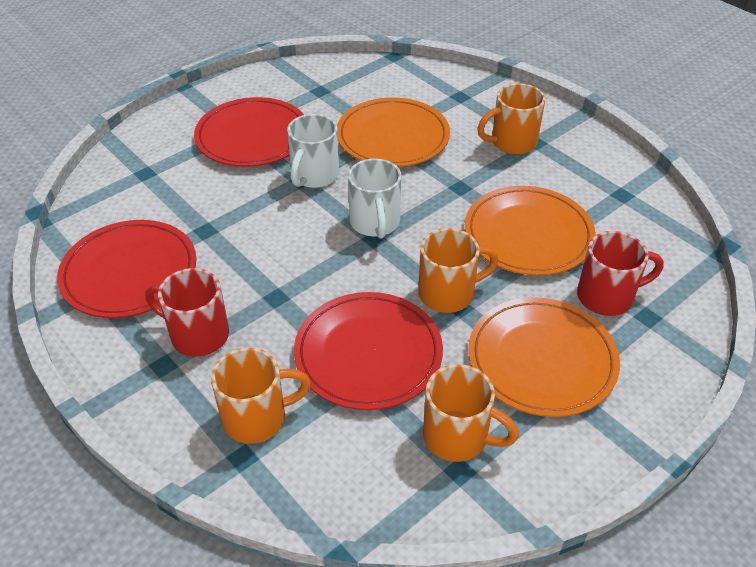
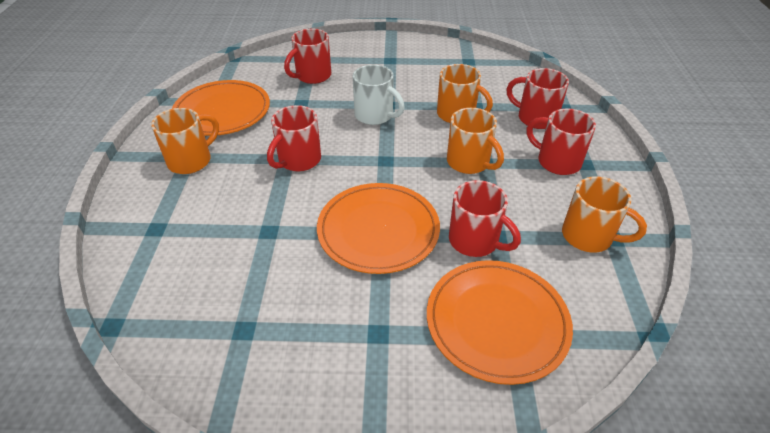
red mug: 2 -> 5
red plate: 3 -> 0
white mug: 2 -> 1

